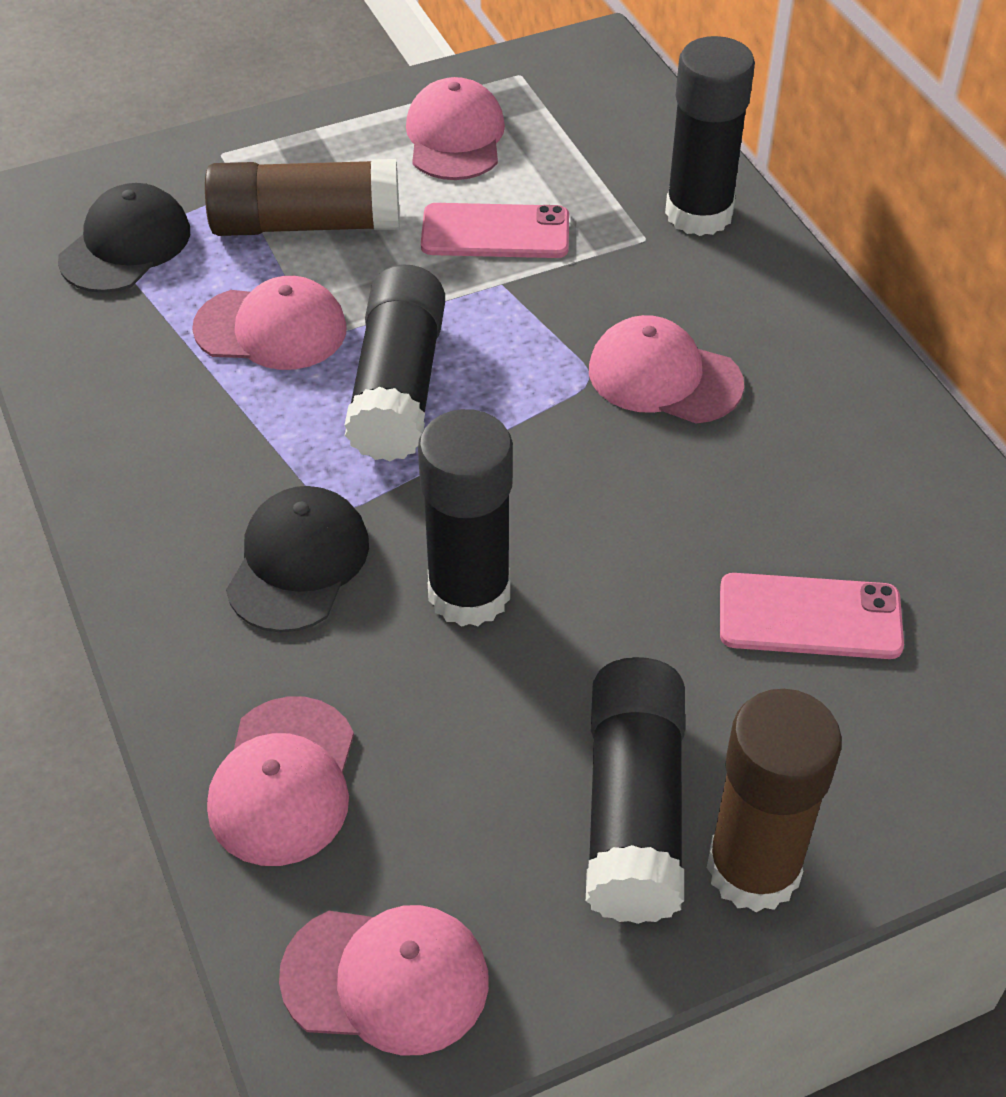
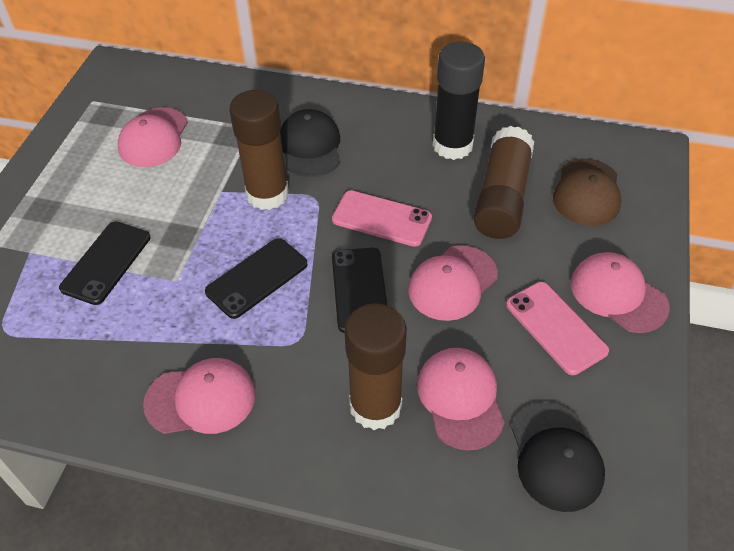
black glue stick: 4 -> 1
black phone: 0 -> 3
brown cap: 0 -> 1
brown glue stick: 2 -> 3

